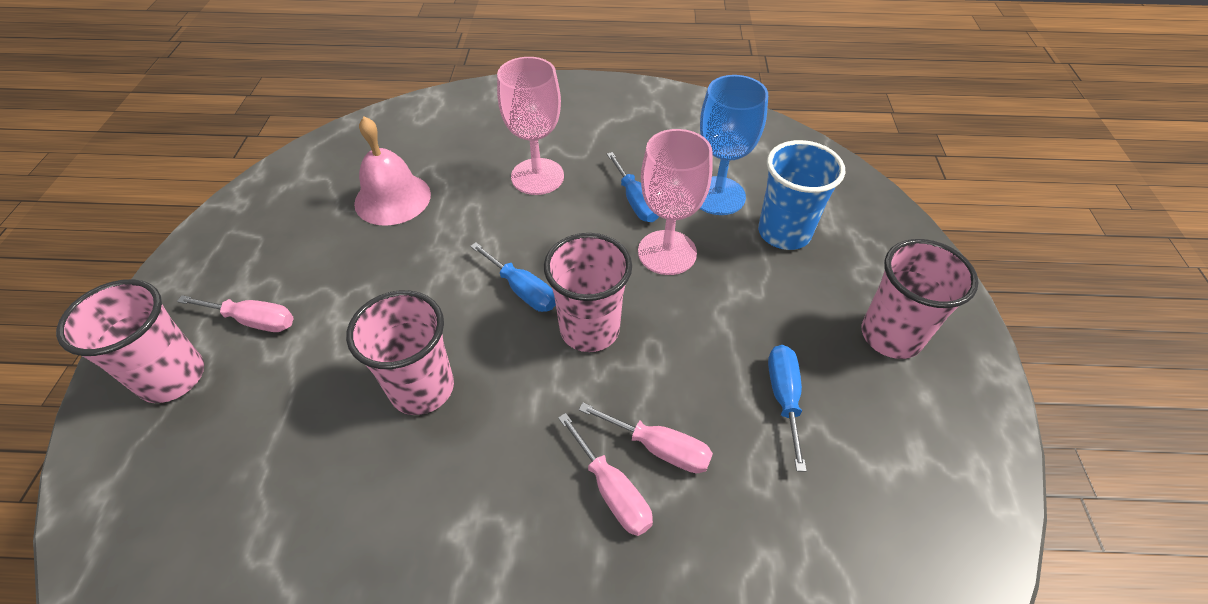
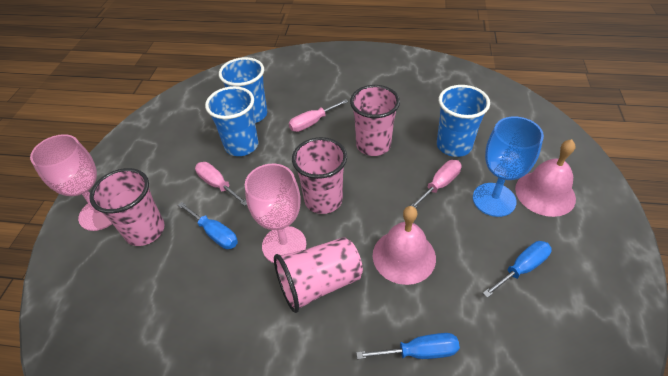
blue cup: 1 -> 3
pink bell: 1 -> 2

